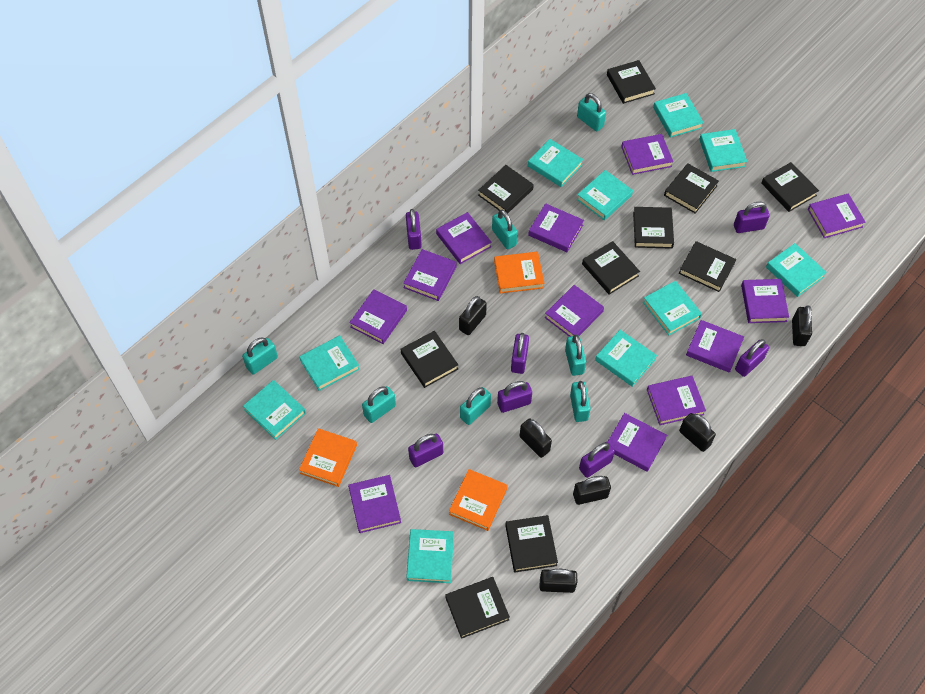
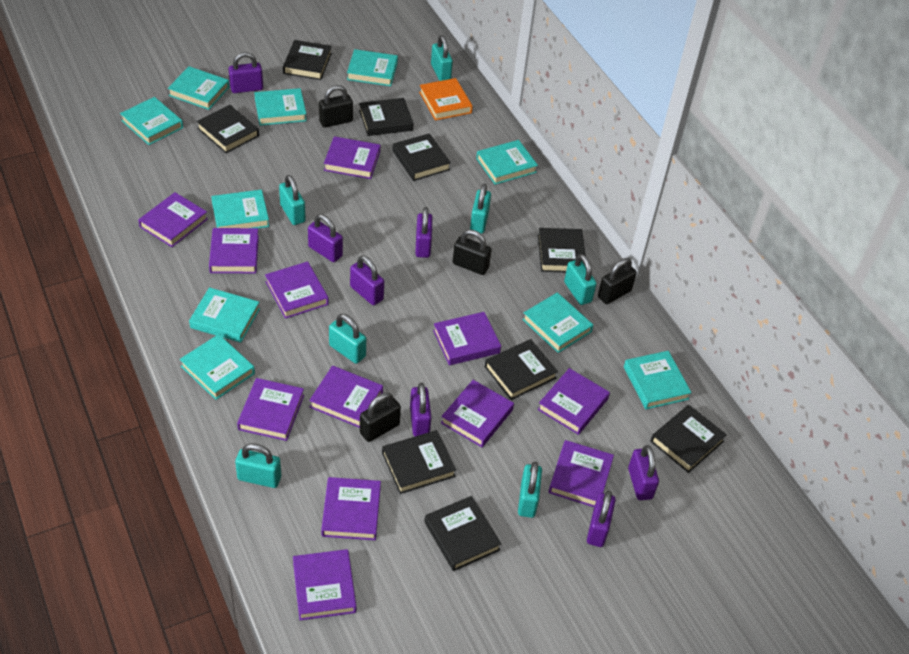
black book: 10 -> 9
black padlock: 6 -> 4
orange book: 3 -> 1

